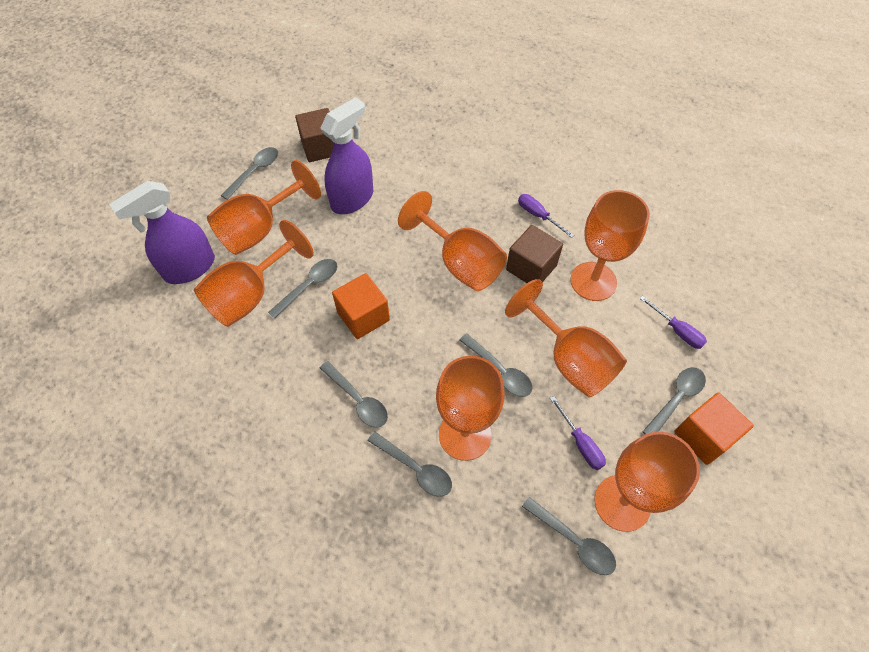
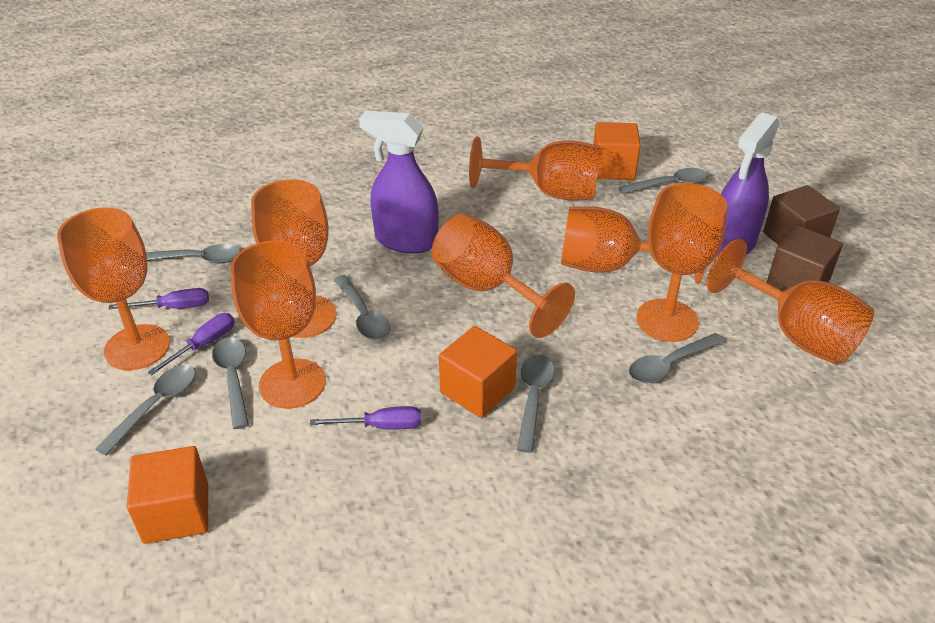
orange cube: 2 -> 3
orange goblet: 7 -> 8

